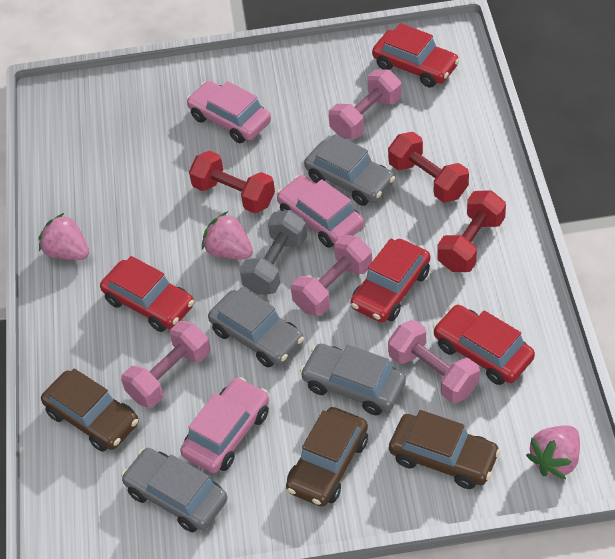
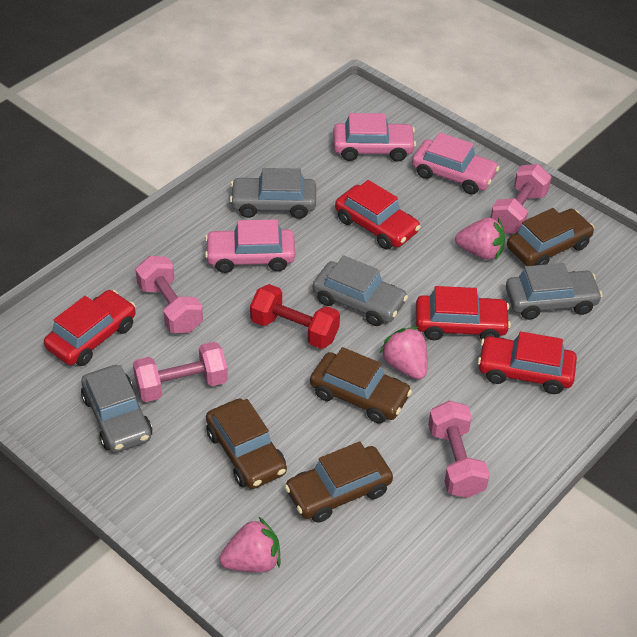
brown car: 3 -> 4
grey dumbbell: 1 -> 0
red dumbbell: 3 -> 1

